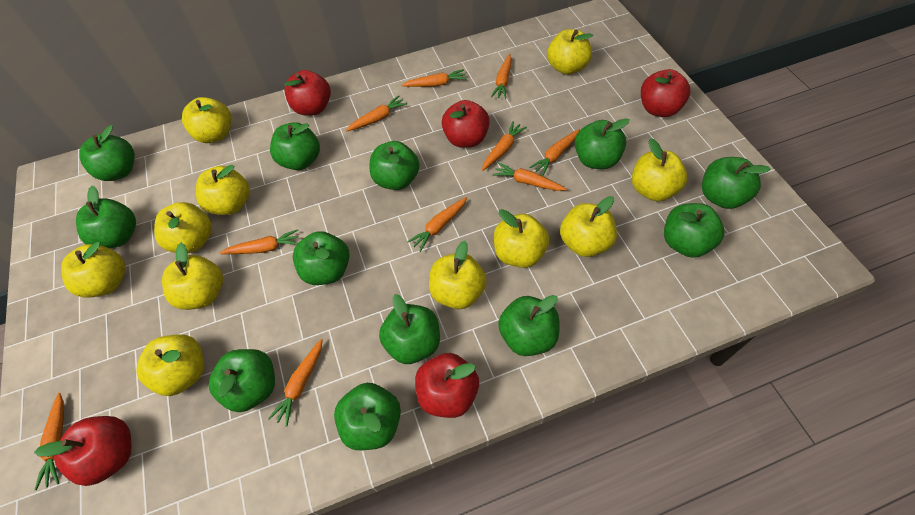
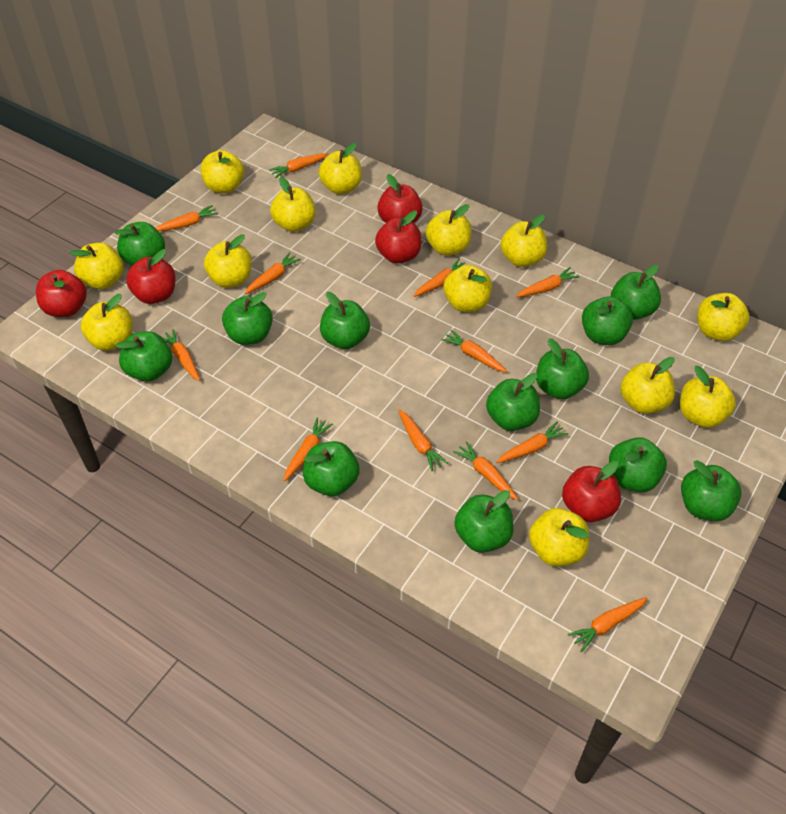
orange carrot: 10 -> 12
yellow apple: 11 -> 13

